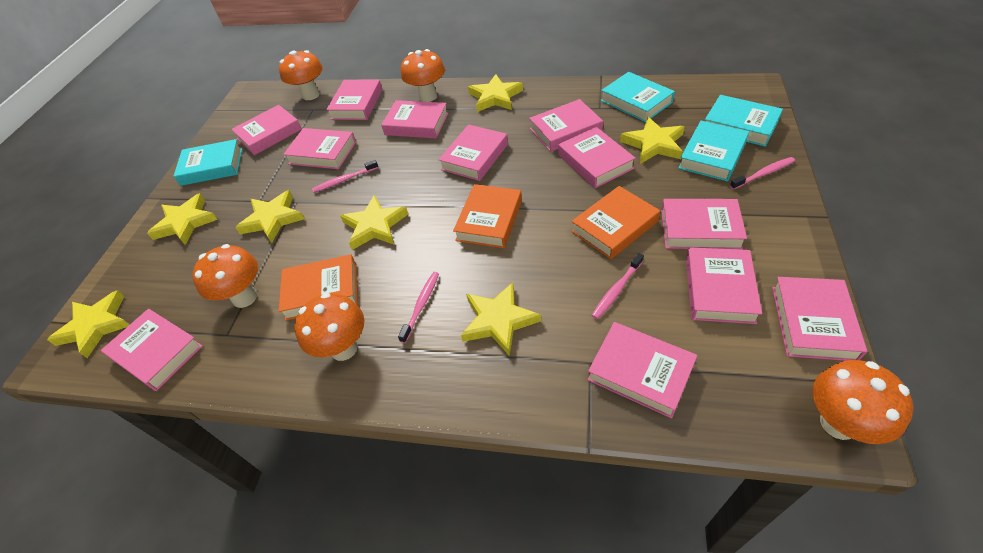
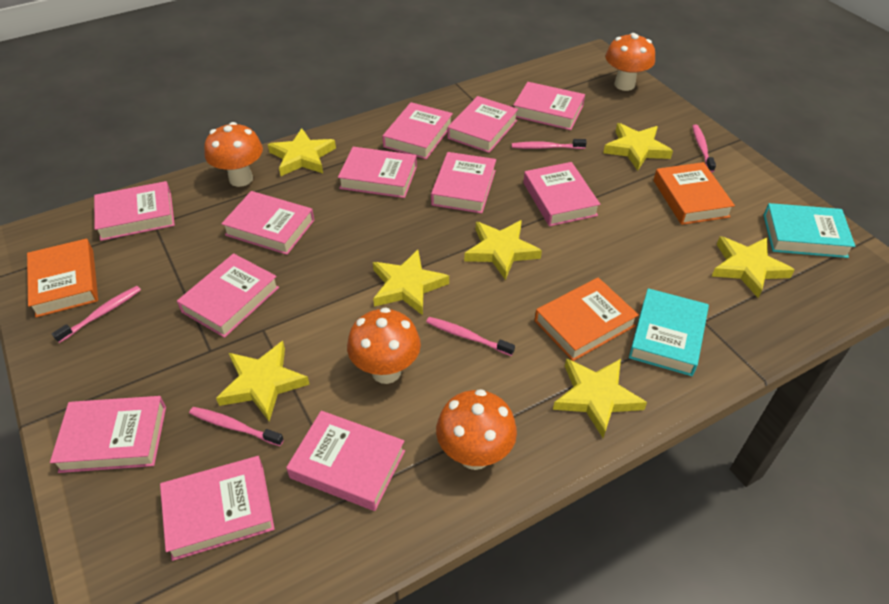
orange mushroom: 5 -> 4
pink toothbrush: 4 -> 5
turquoise book: 4 -> 2

